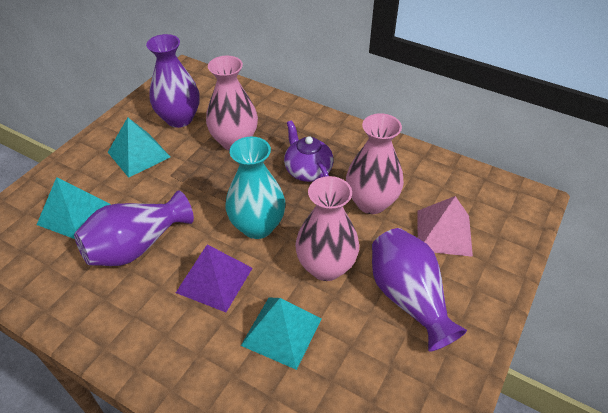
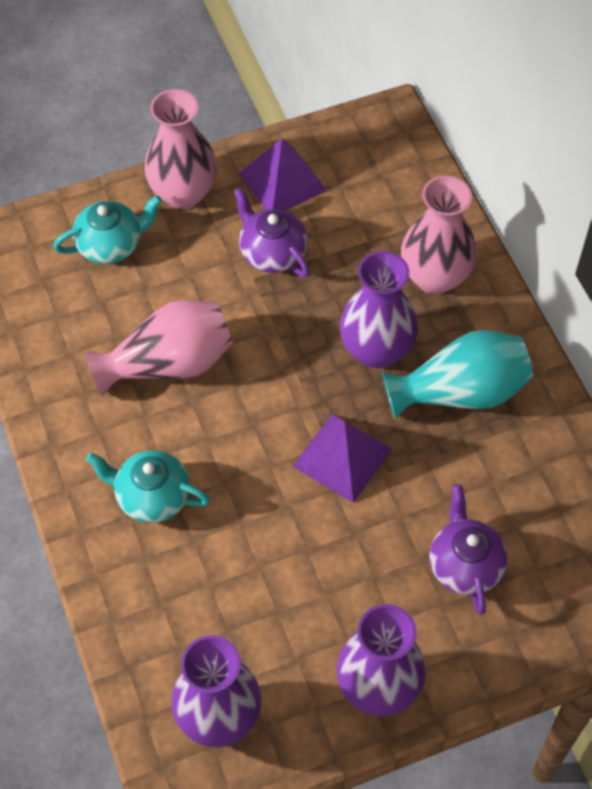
pink pyramid: 1 -> 0
purple pyramid: 1 -> 2
purple teapot: 1 -> 2
turquoise pyramid: 3 -> 0
turquoise teapot: 0 -> 2

